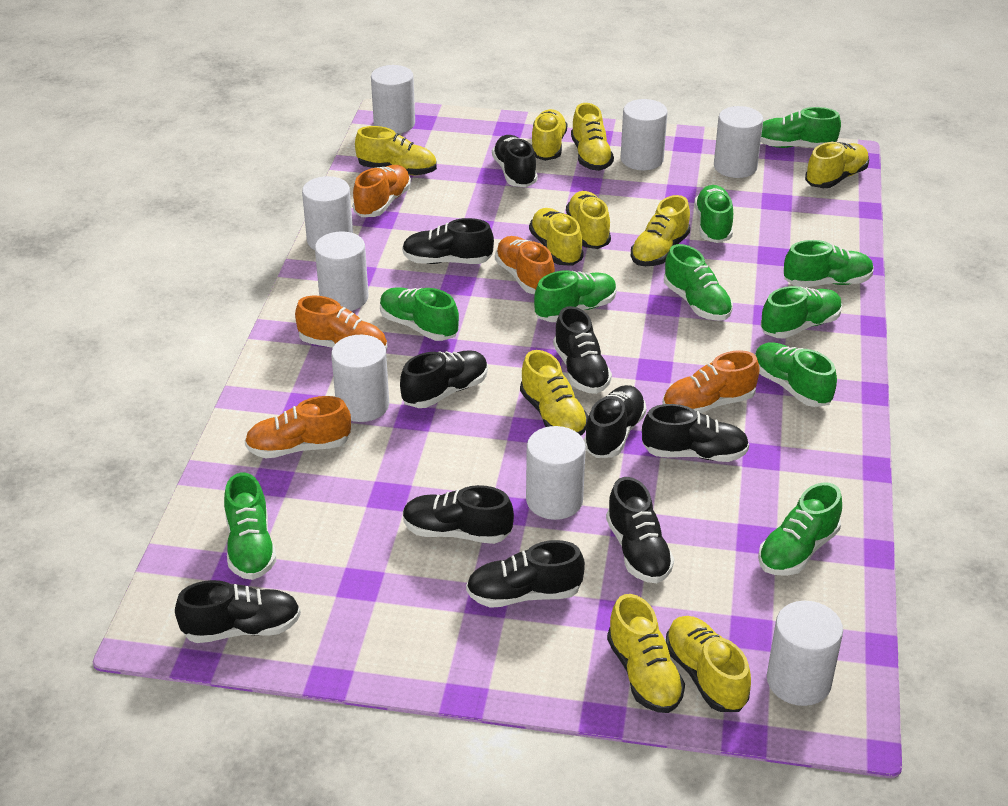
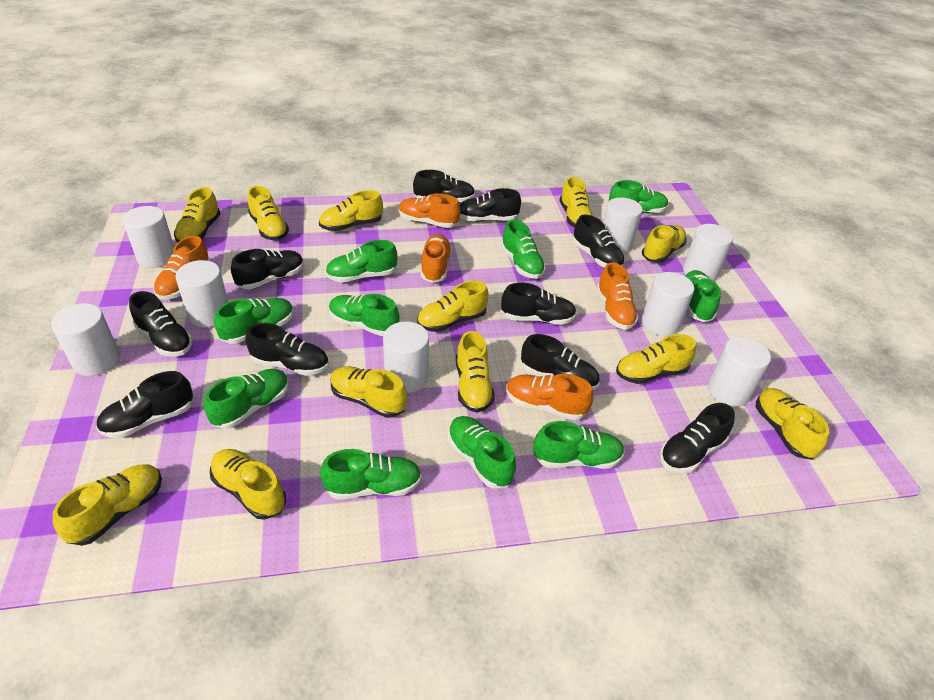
yellow shoe: 10 -> 12

